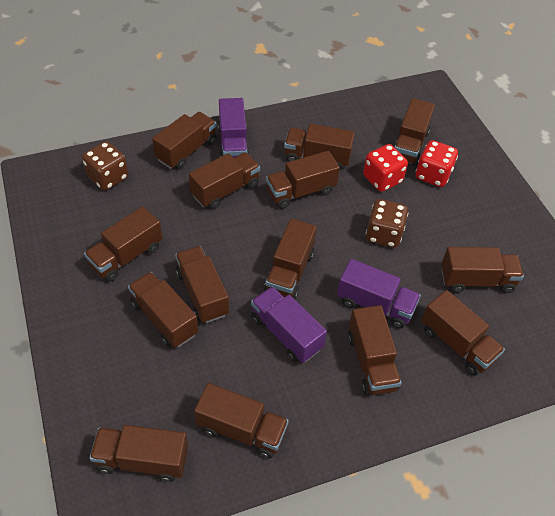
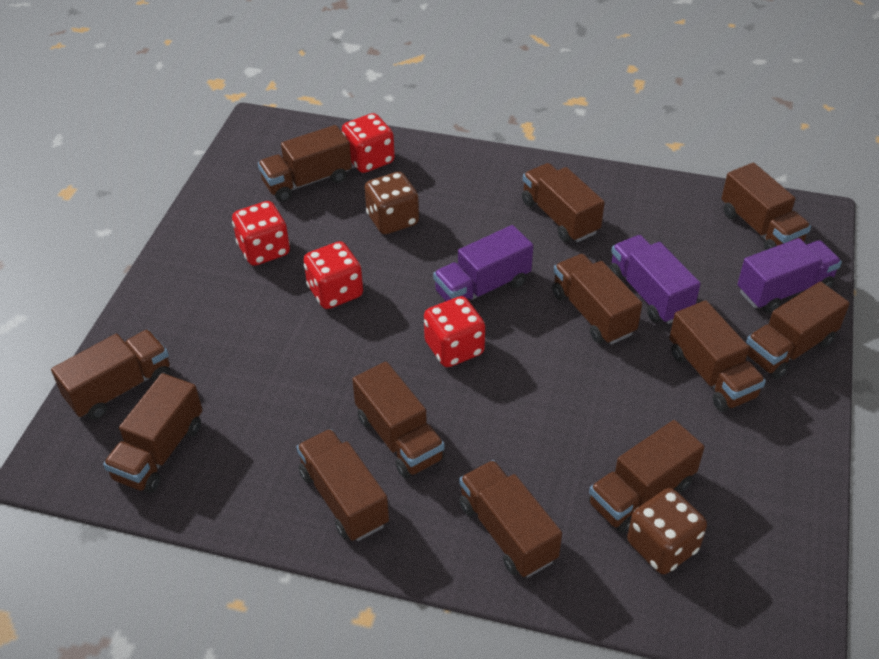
brown truck: 14 -> 12
red dice: 2 -> 4

